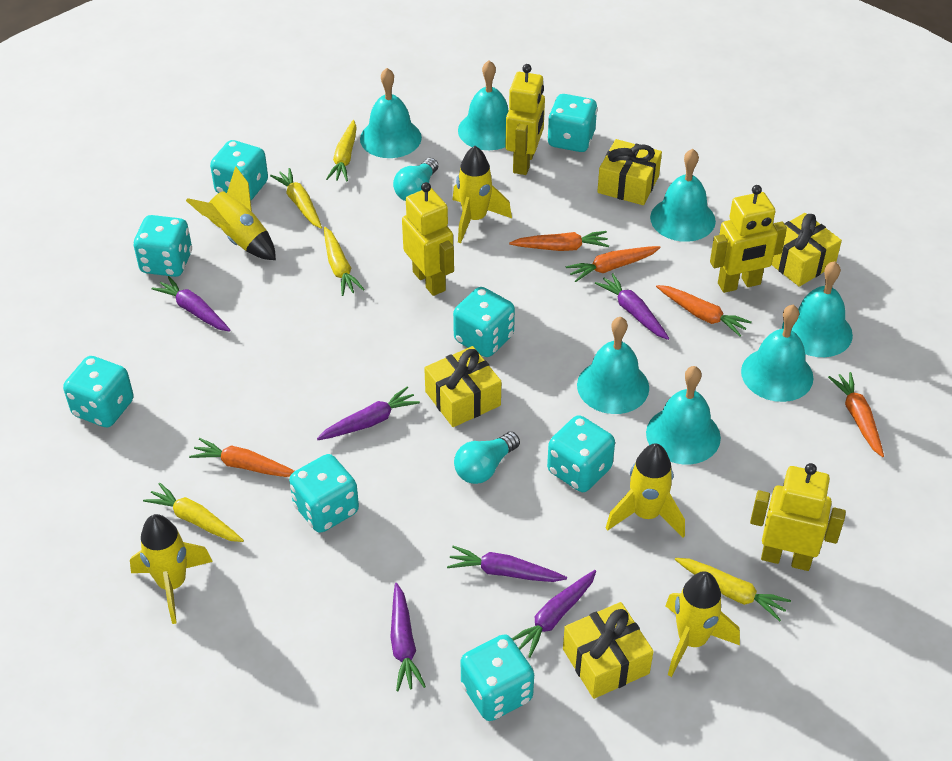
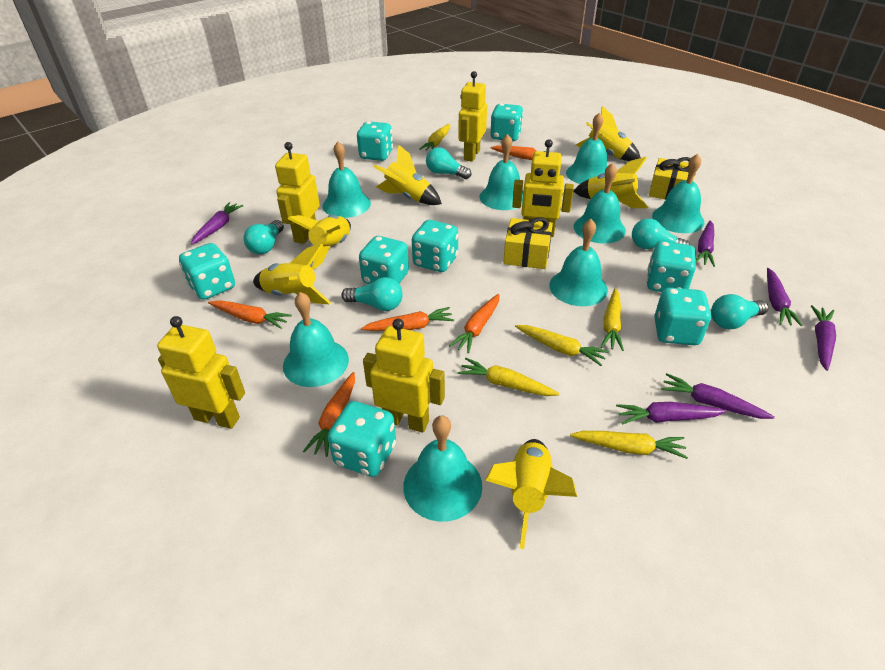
turquoise bell: 7 -> 8
turquoise light bulb: 2 -> 5
yellow gift: 4 -> 2
yellow robot: 4 -> 5
yellow rocket: 5 -> 6

